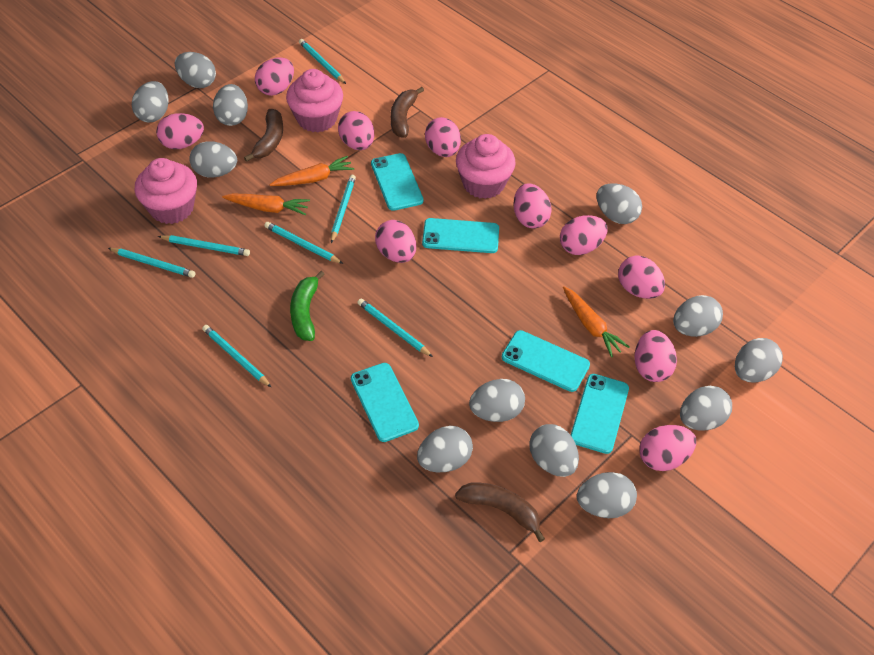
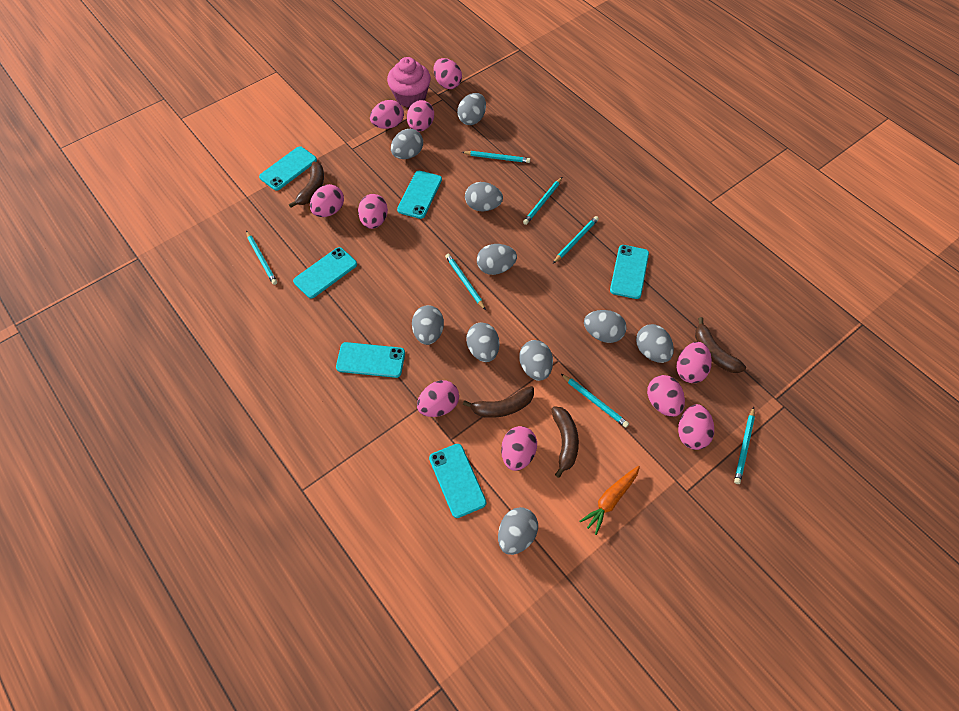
brown banana: 3 -> 4
green banana: 1 -> 0
grey egg: 12 -> 10
orange carrot: 3 -> 1
pink cupcake: 3 -> 1
turquoise phone: 5 -> 6

